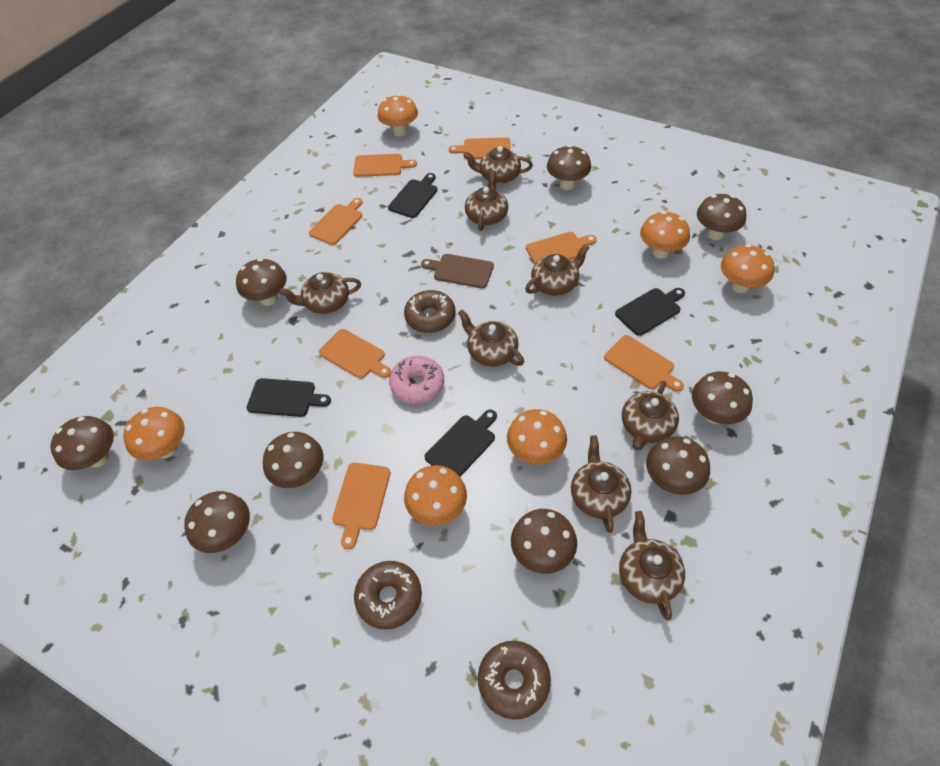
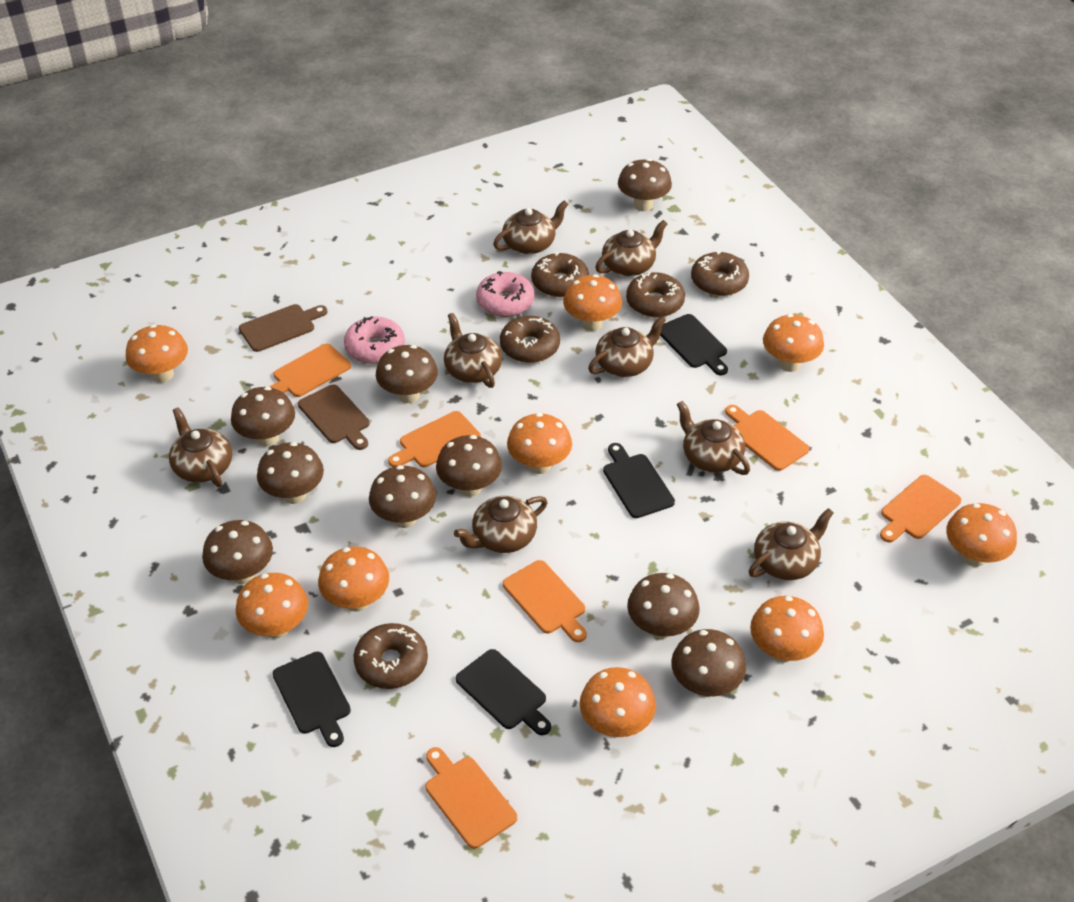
brown cutting board: 1 -> 2
brown donut: 3 -> 5
orange cutting board: 7 -> 6
orange mushroom: 6 -> 9
pink donut: 1 -> 2

